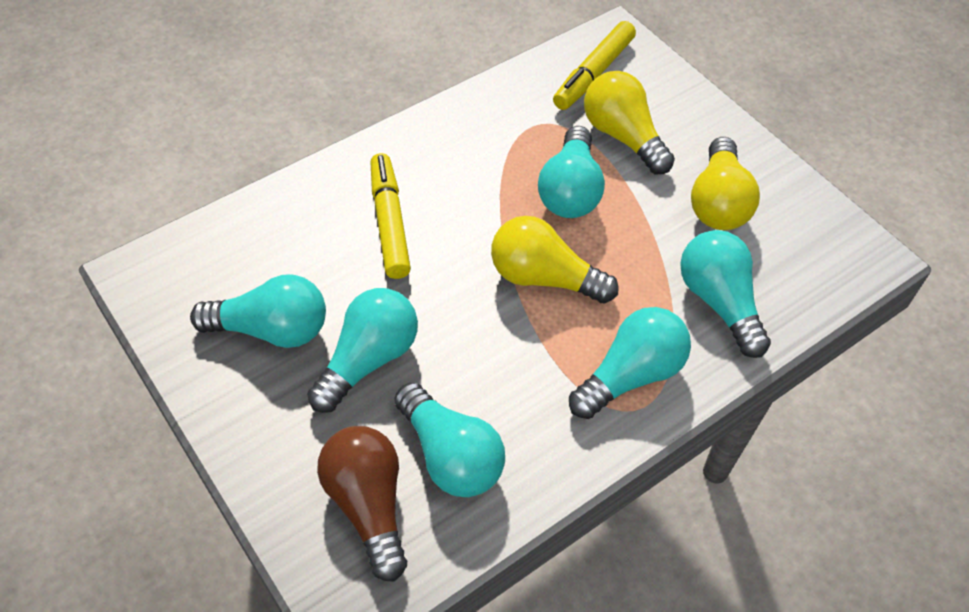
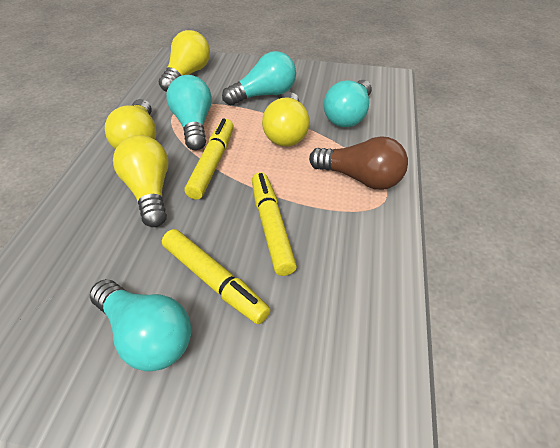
turquoise light bulb: 6 -> 4
yellow light bulb: 3 -> 4
yellow marker: 2 -> 3

